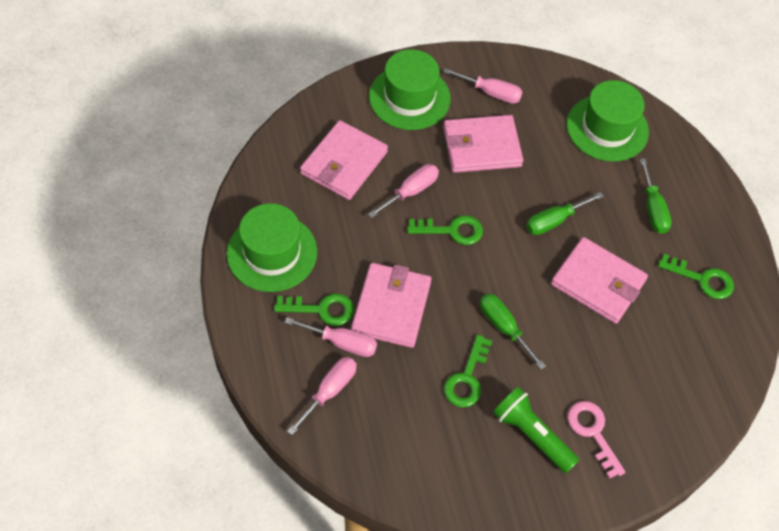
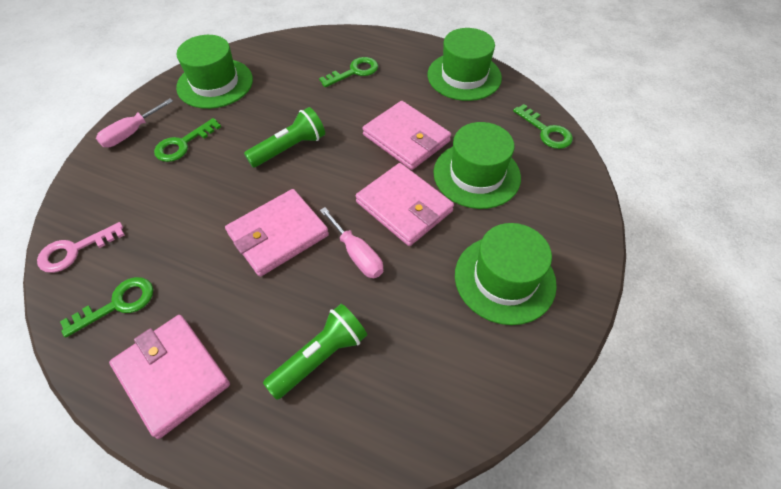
green flashlight: 1 -> 2
green hat: 3 -> 4
green screwdriver: 3 -> 0
pink screwdriver: 4 -> 2

